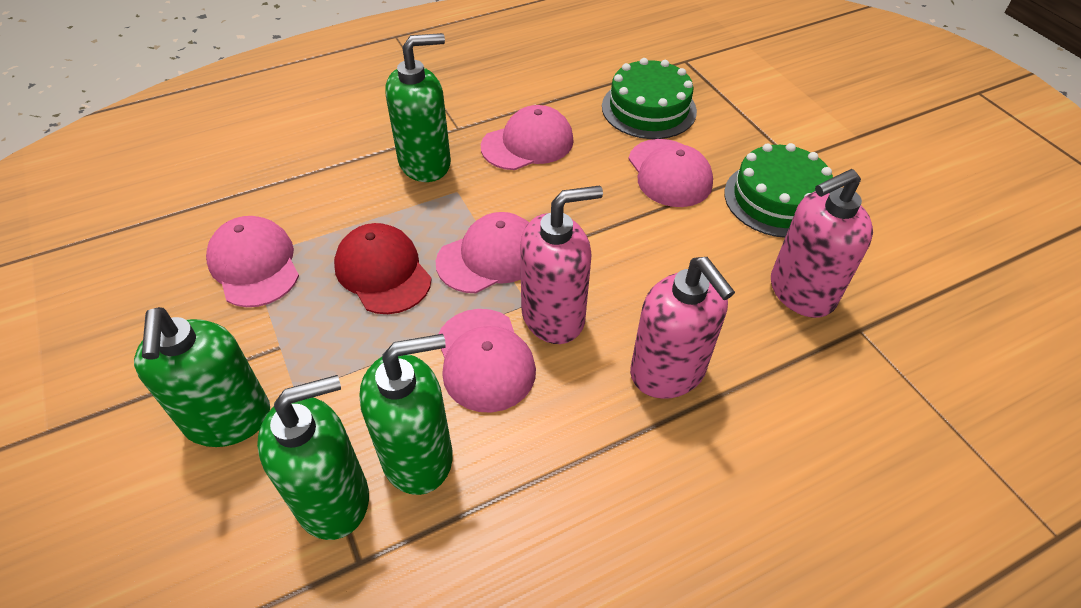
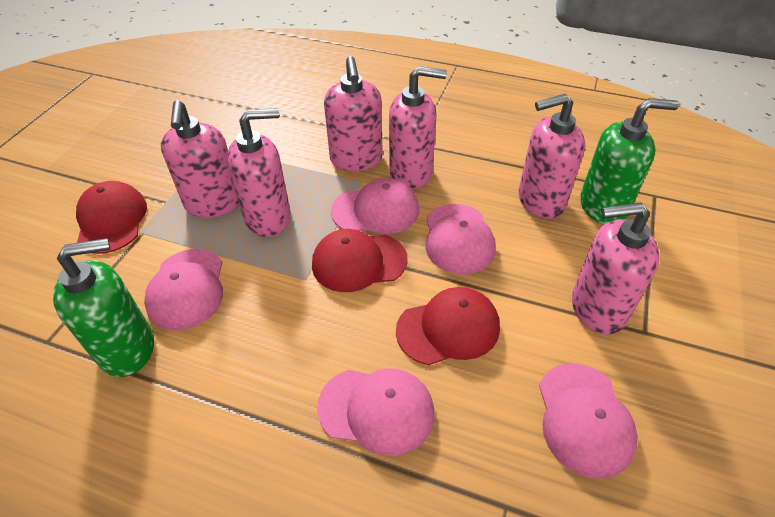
green cake: 2 -> 0
green soap dispenser: 4 -> 2
pink soap dispenser: 3 -> 6
red cap: 1 -> 3

